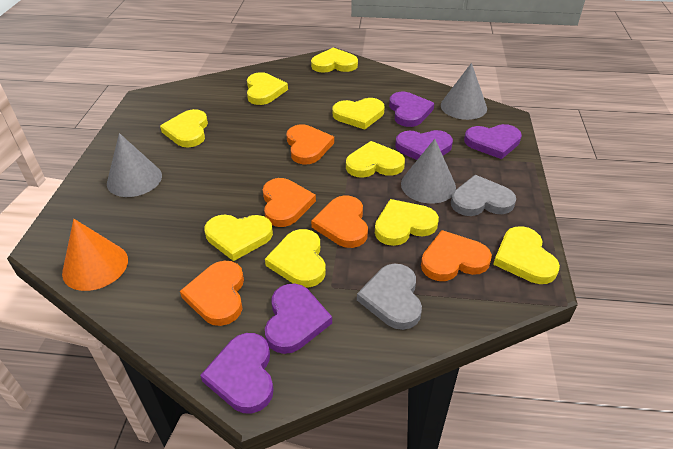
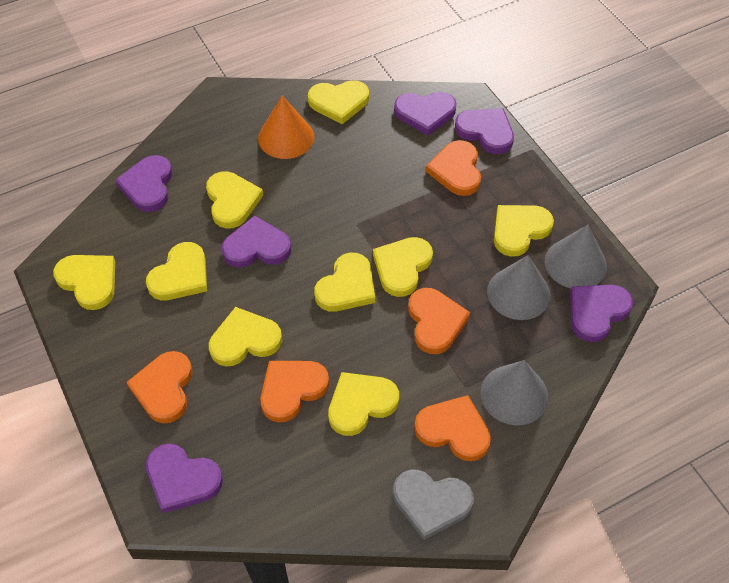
grey heart: 2 -> 1
purple heart: 5 -> 6

